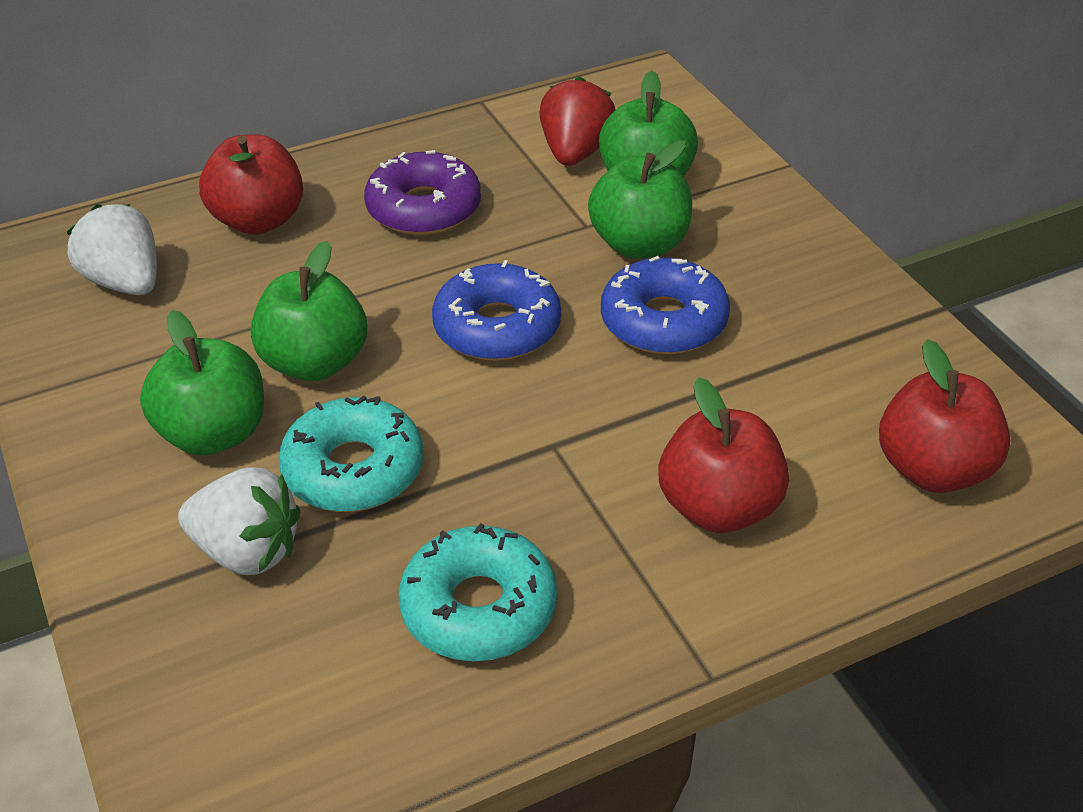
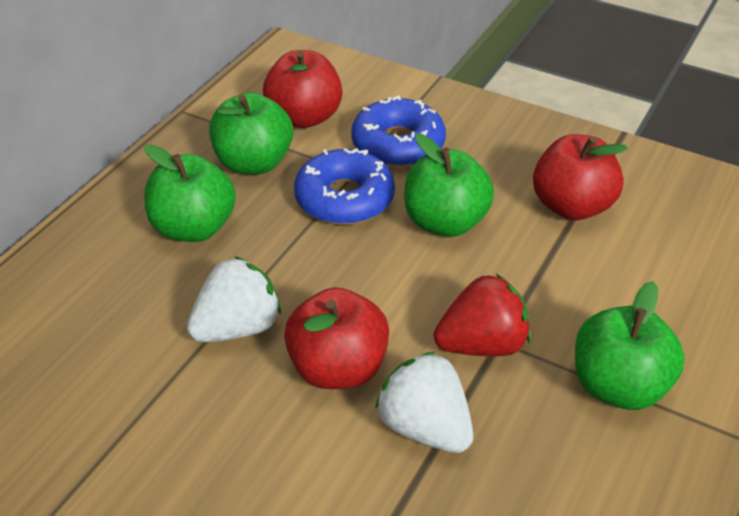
purple donut: 1 -> 0
turquoise donut: 2 -> 0

